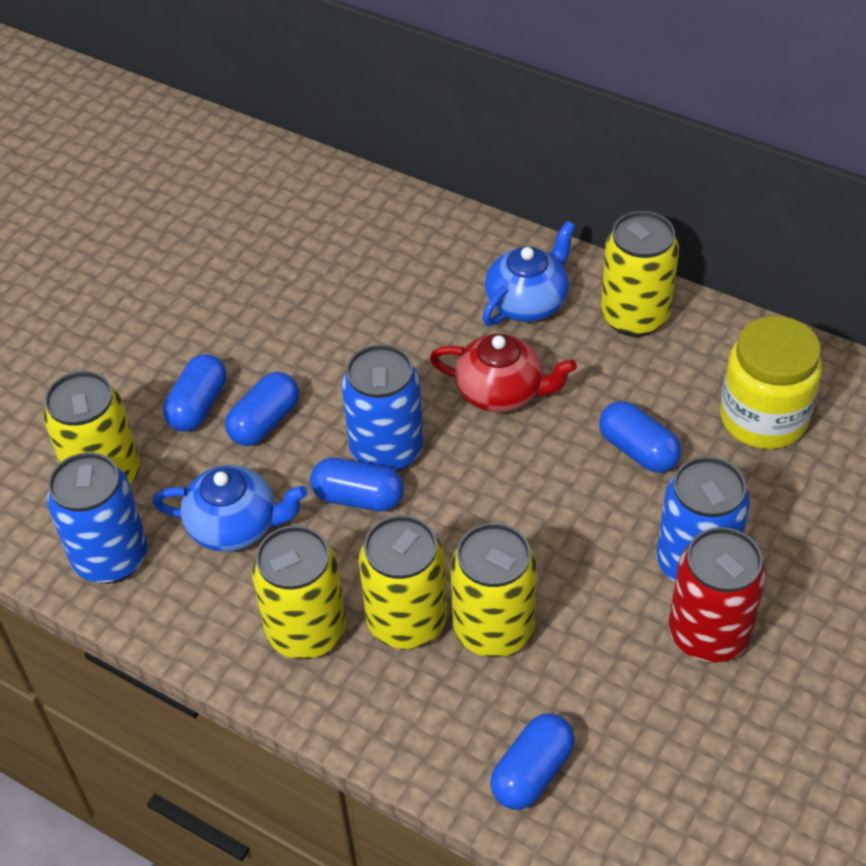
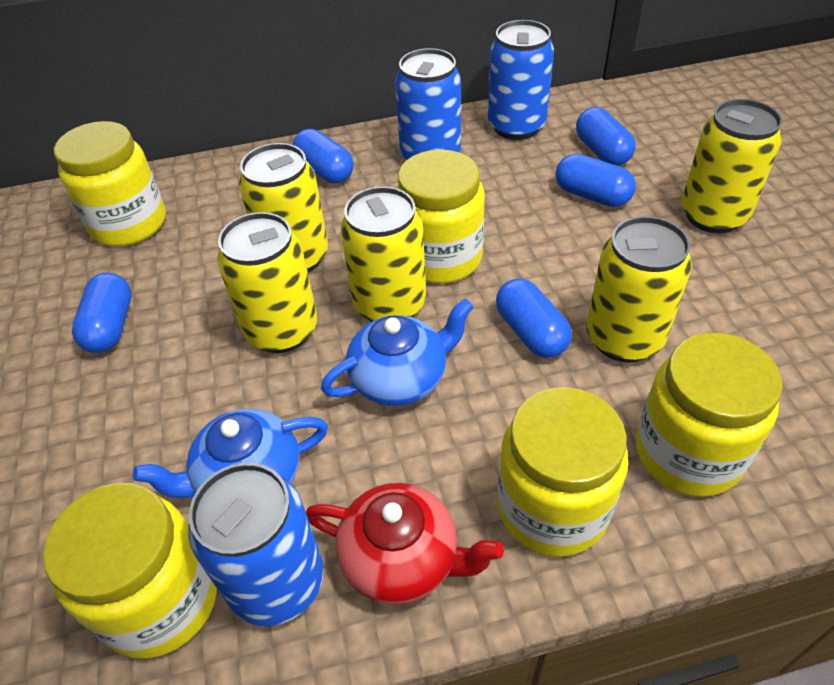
red can: 1 -> 0
yellow jar: 1 -> 5

